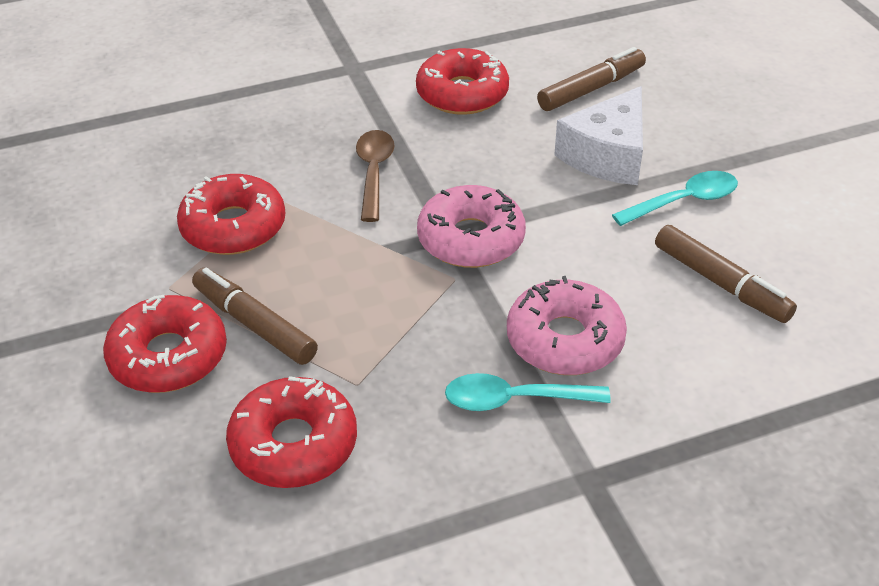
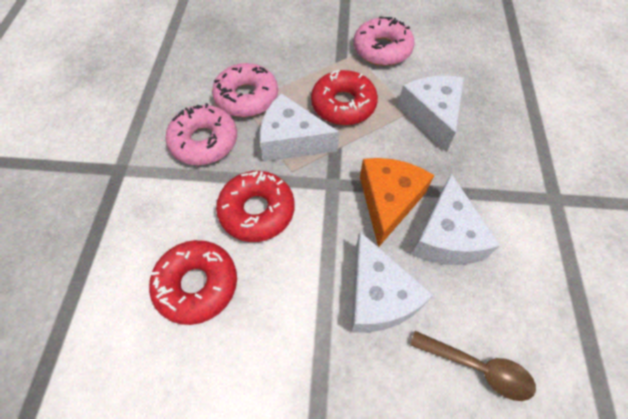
brown marker: 3 -> 0
orange cheese: 0 -> 1
pink donut: 2 -> 3
red donut: 4 -> 3
turquoise spoon: 2 -> 0
white cheese: 1 -> 4

